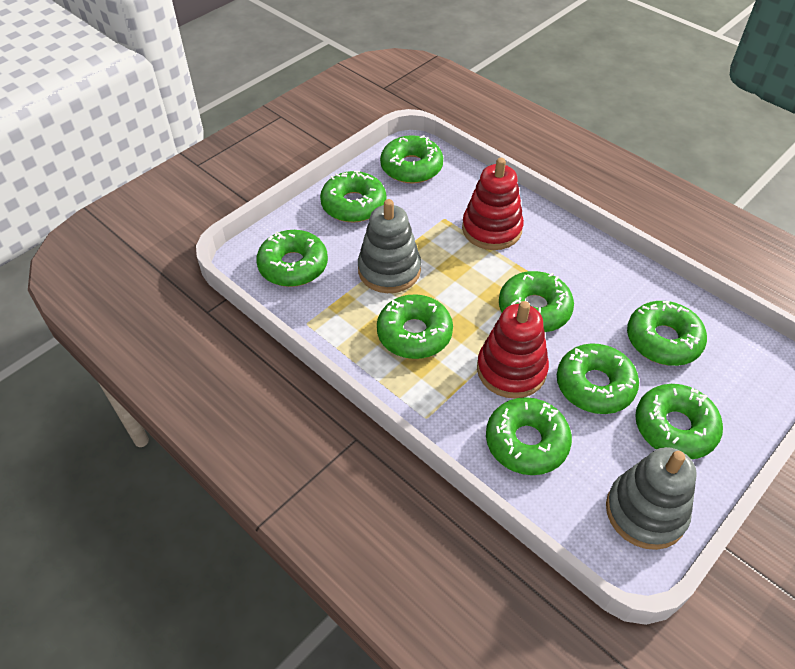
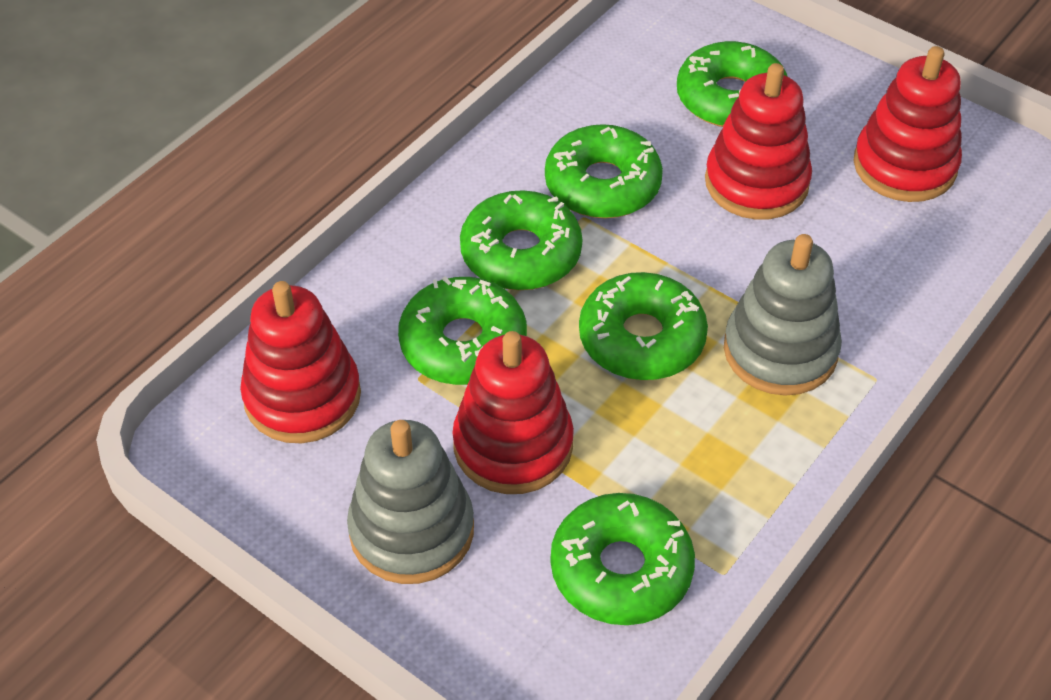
green donut: 9 -> 6
red stacking toy: 2 -> 4

